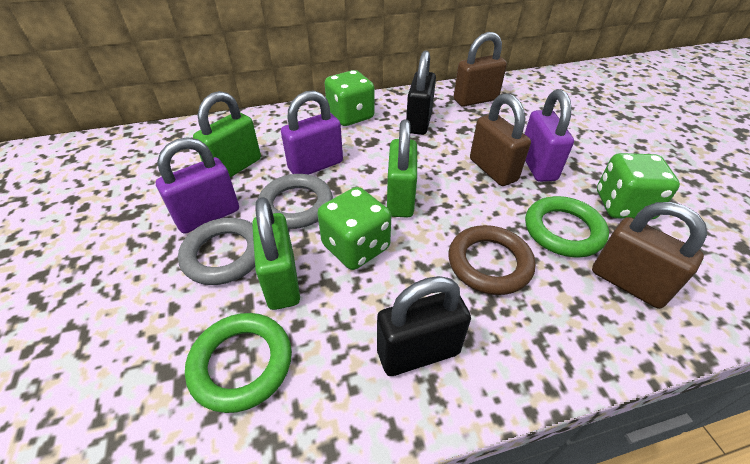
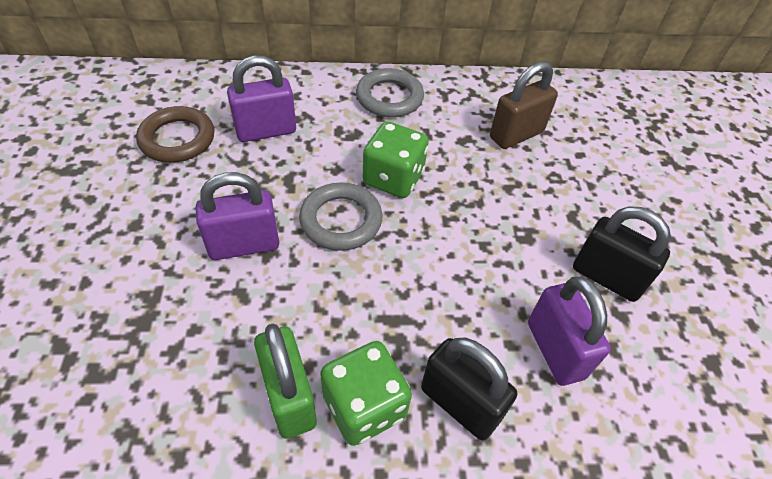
brown padlock: 3 -> 1
green dice: 3 -> 2
green padlock: 3 -> 1
green ring: 2 -> 0

